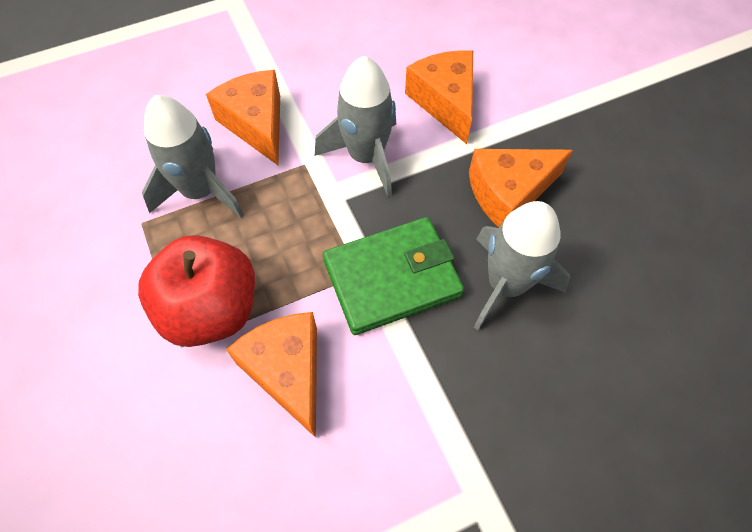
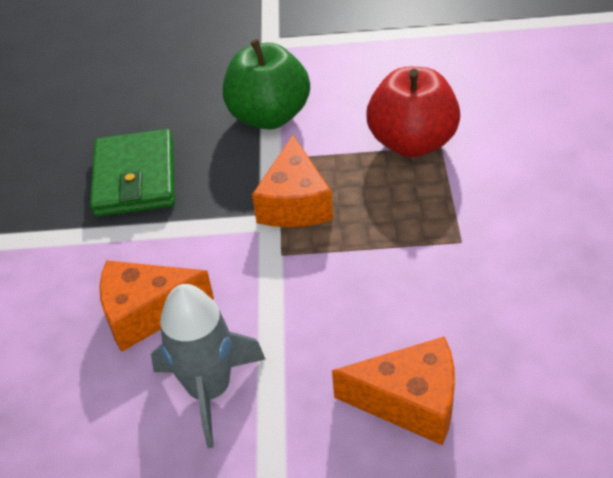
green apple: 0 -> 1
grey rocket: 3 -> 1
orange cheese: 4 -> 3

